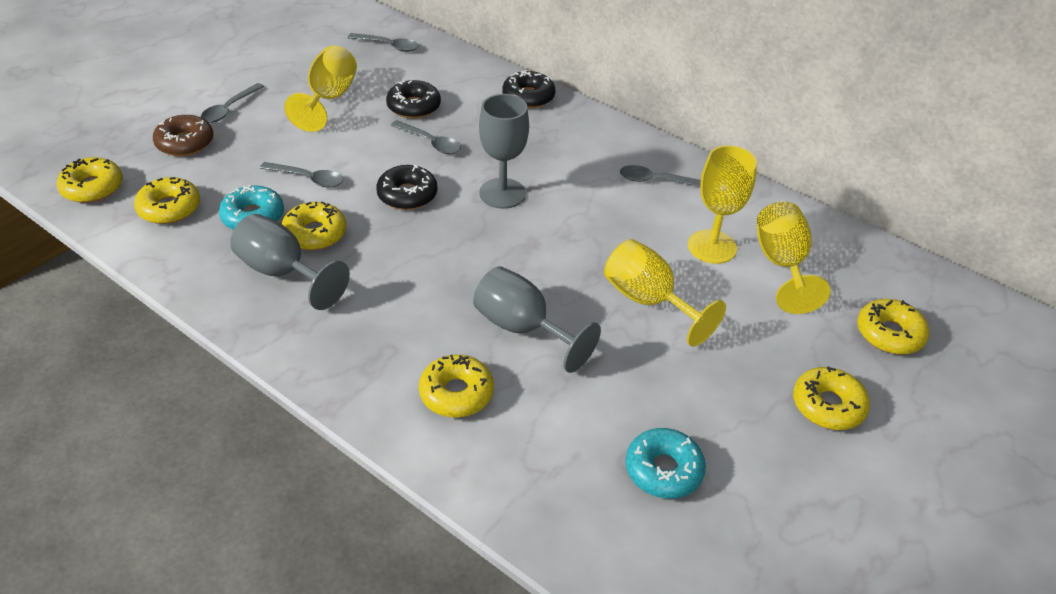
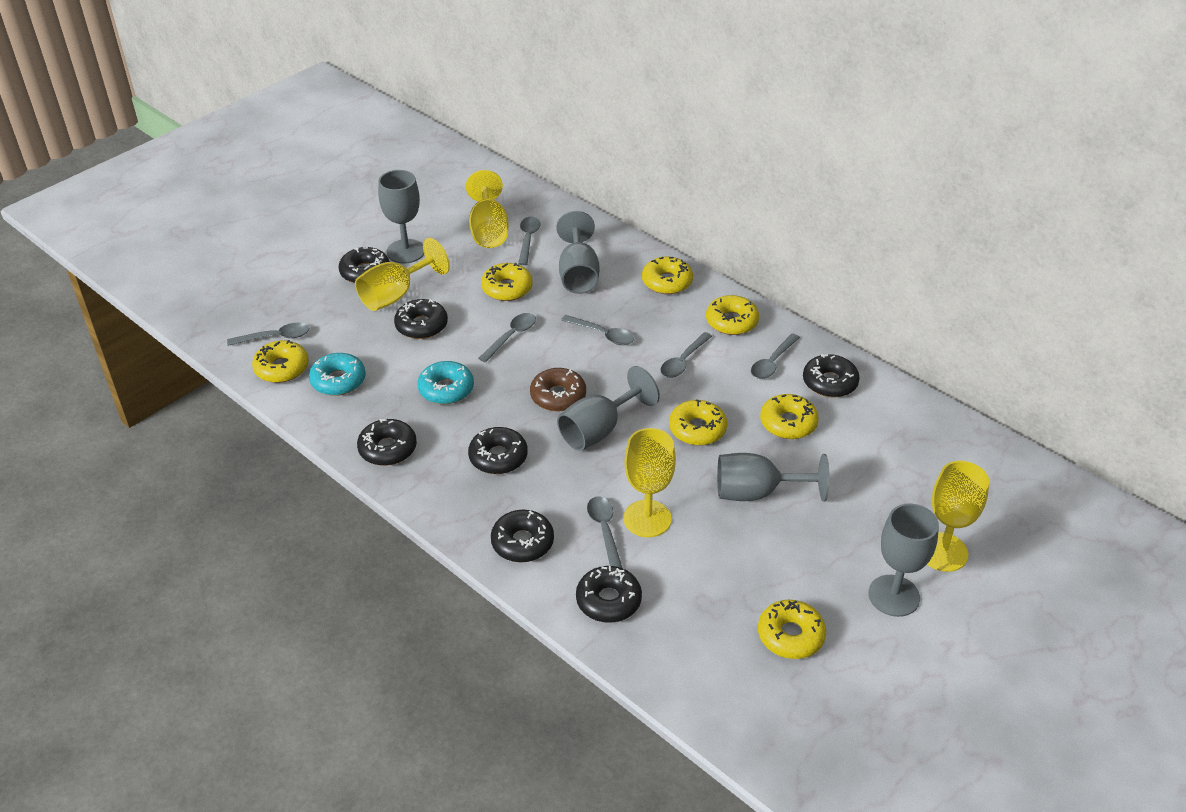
black donut: 3 -> 7
grey goblet: 3 -> 5
grey spoon: 5 -> 7
yellow donut: 6 -> 7

